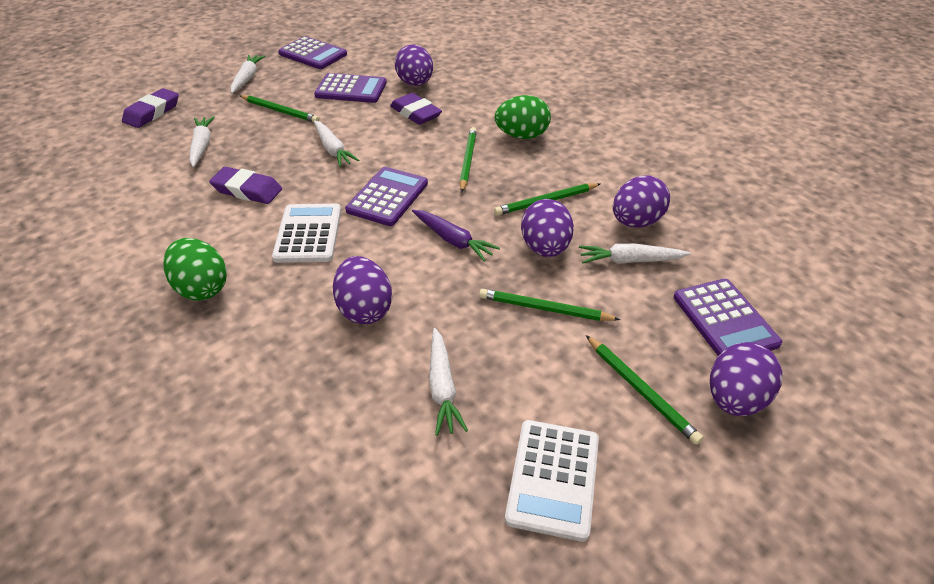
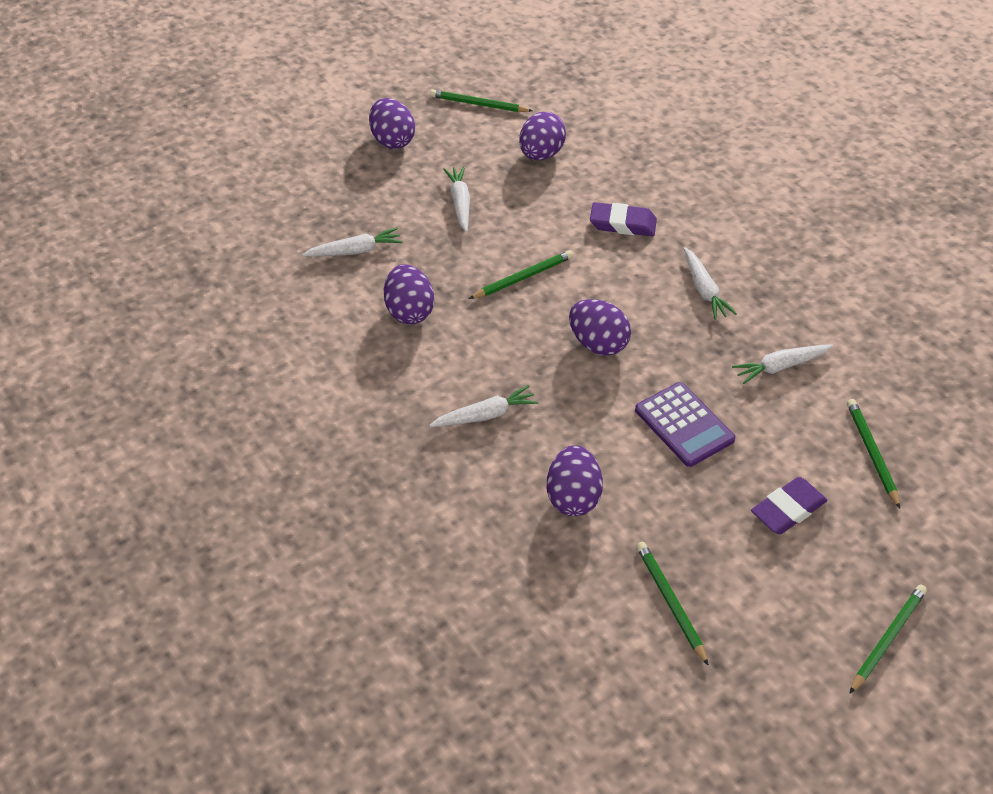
green egg: 2 -> 0
purple calculator: 4 -> 1
purple carrot: 1 -> 0
purple eraser: 3 -> 2
white calculator: 2 -> 0

